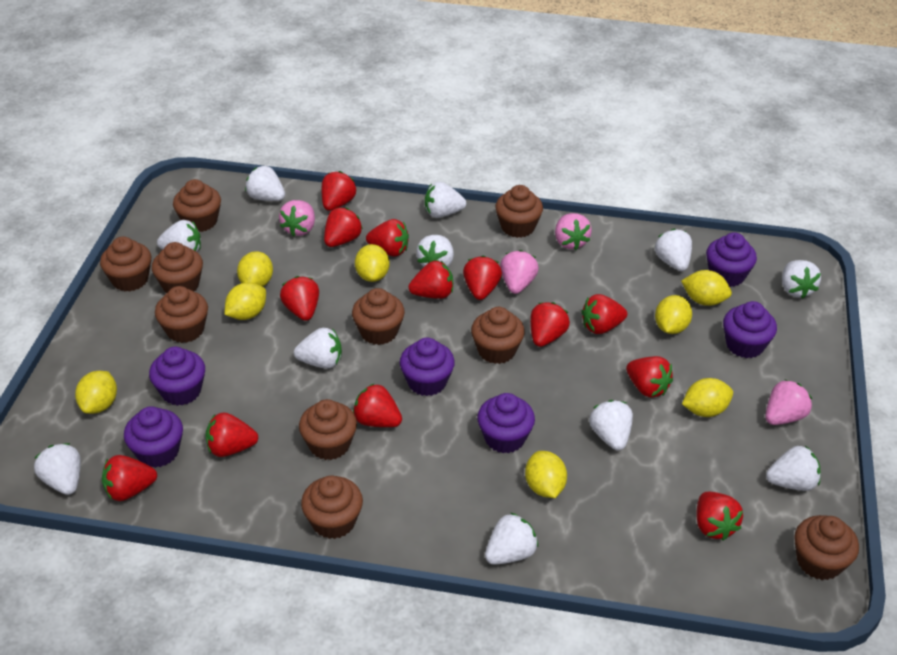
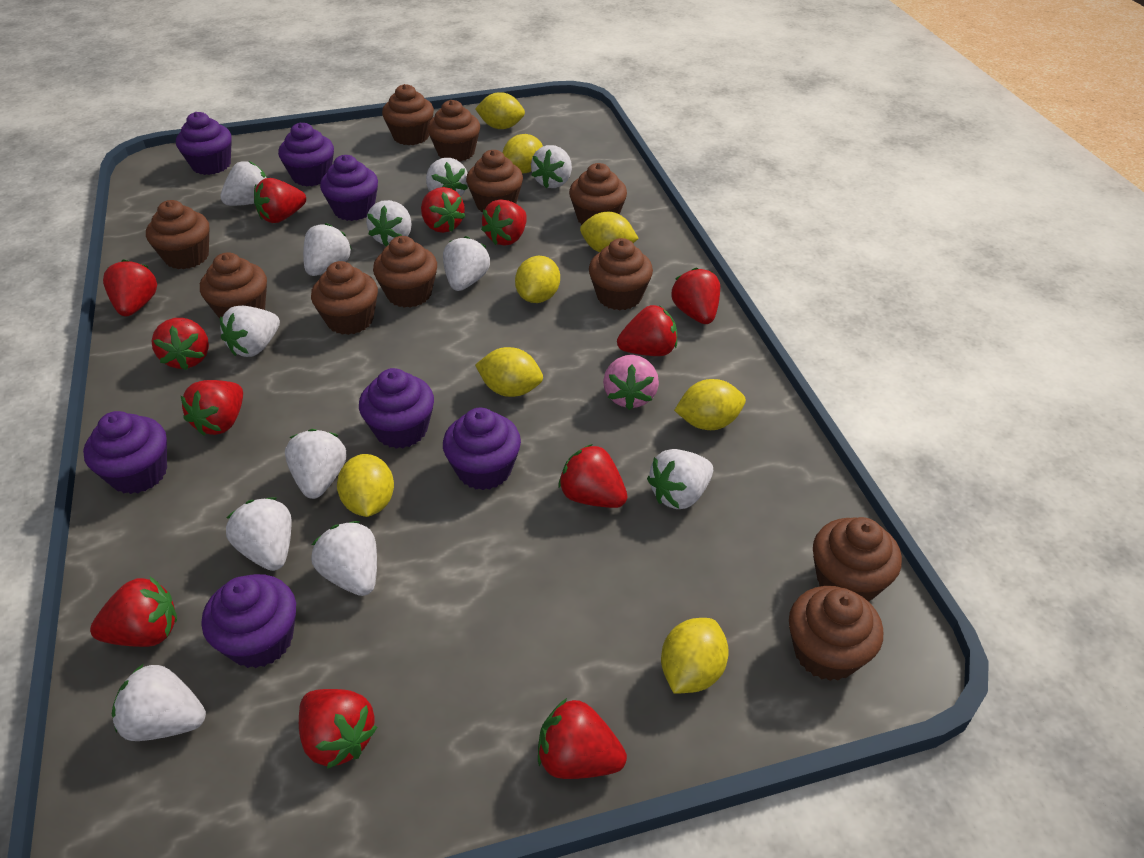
brown cupcake: 10 -> 11
pink strawberry: 4 -> 1
purple cupcake: 6 -> 7
red strawberry: 13 -> 12
white strawberry: 11 -> 12

